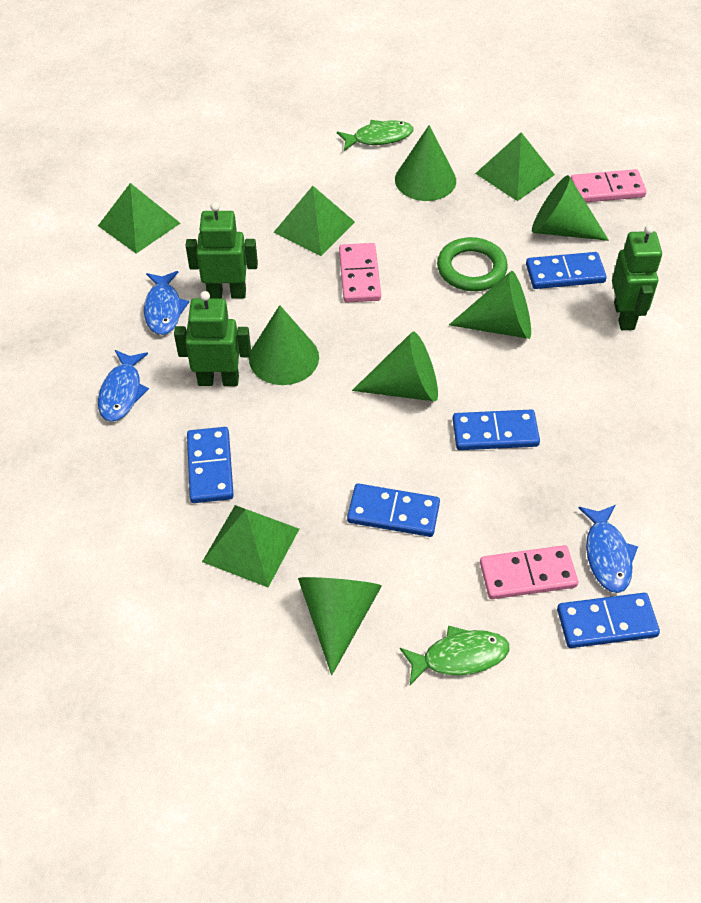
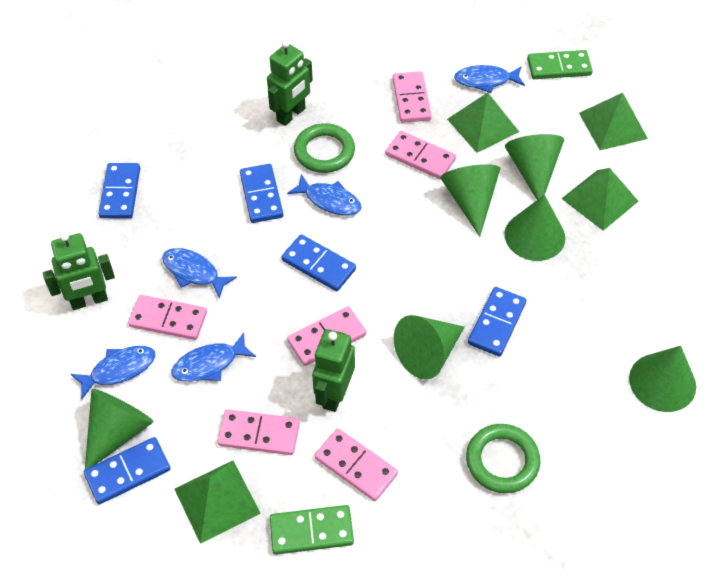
blue fish: 3 -> 5
green domino: 0 -> 2
green fish: 2 -> 0
green ring: 1 -> 2
pink domino: 3 -> 6

